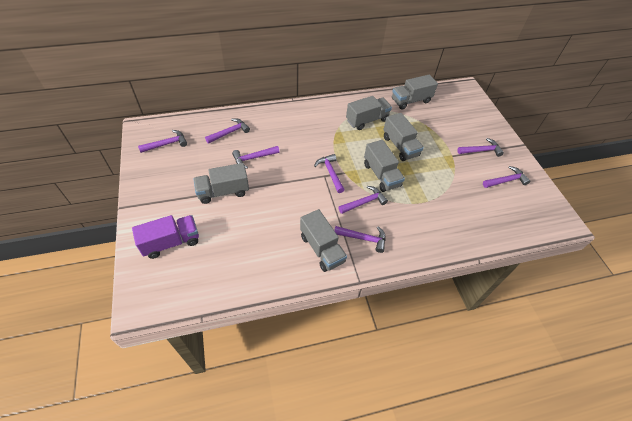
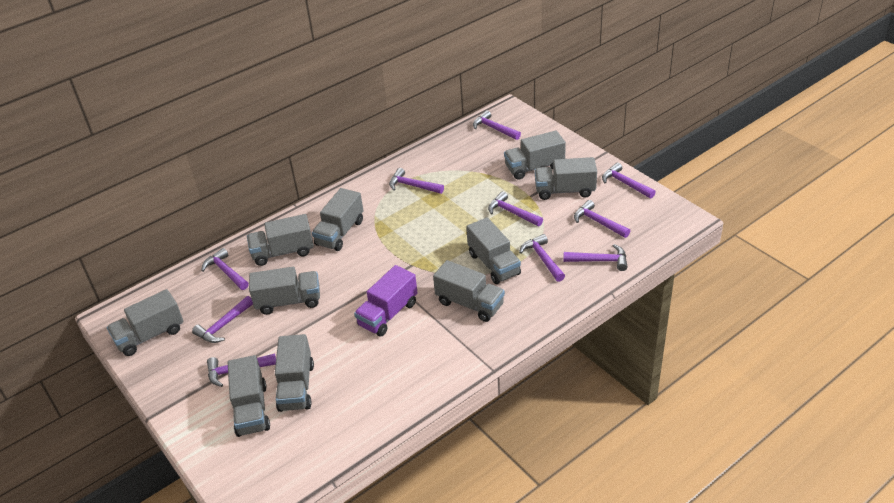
grey truck: 6 -> 10
purple hammer: 8 -> 10

